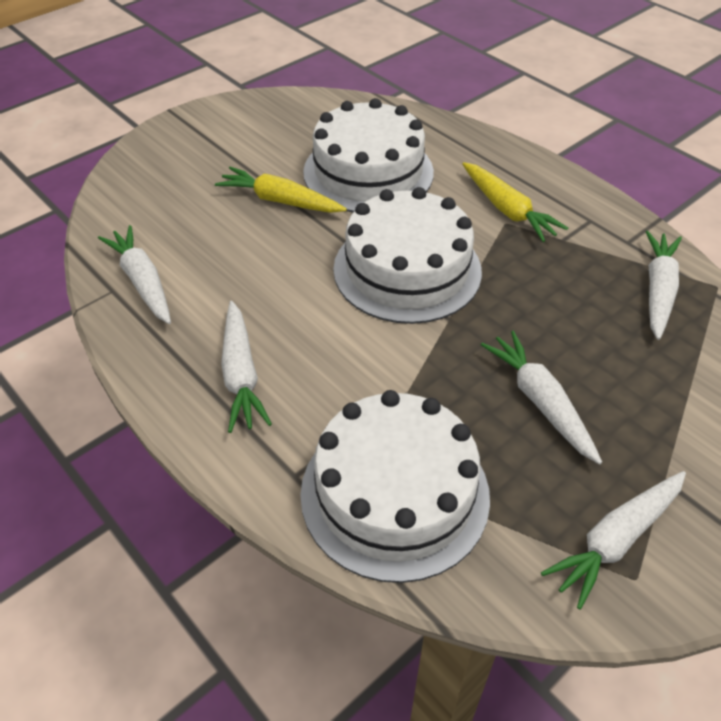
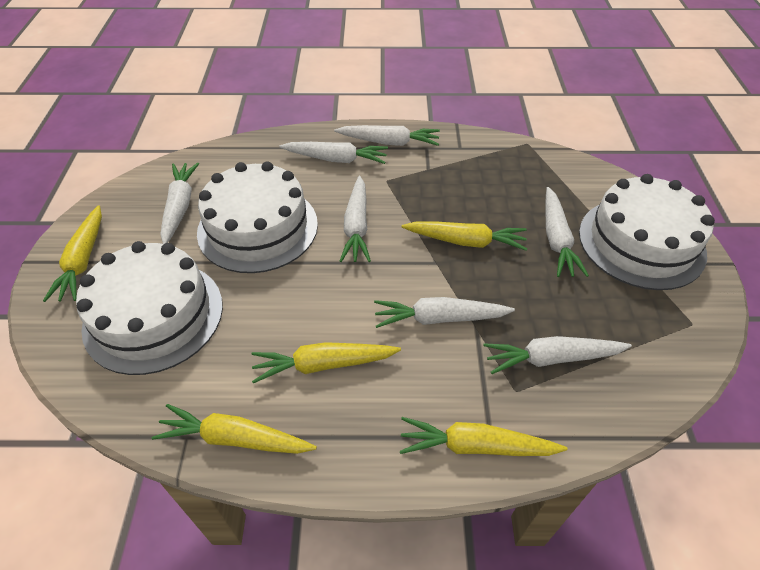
white carrot: 5 -> 7
yellow carrot: 2 -> 5

